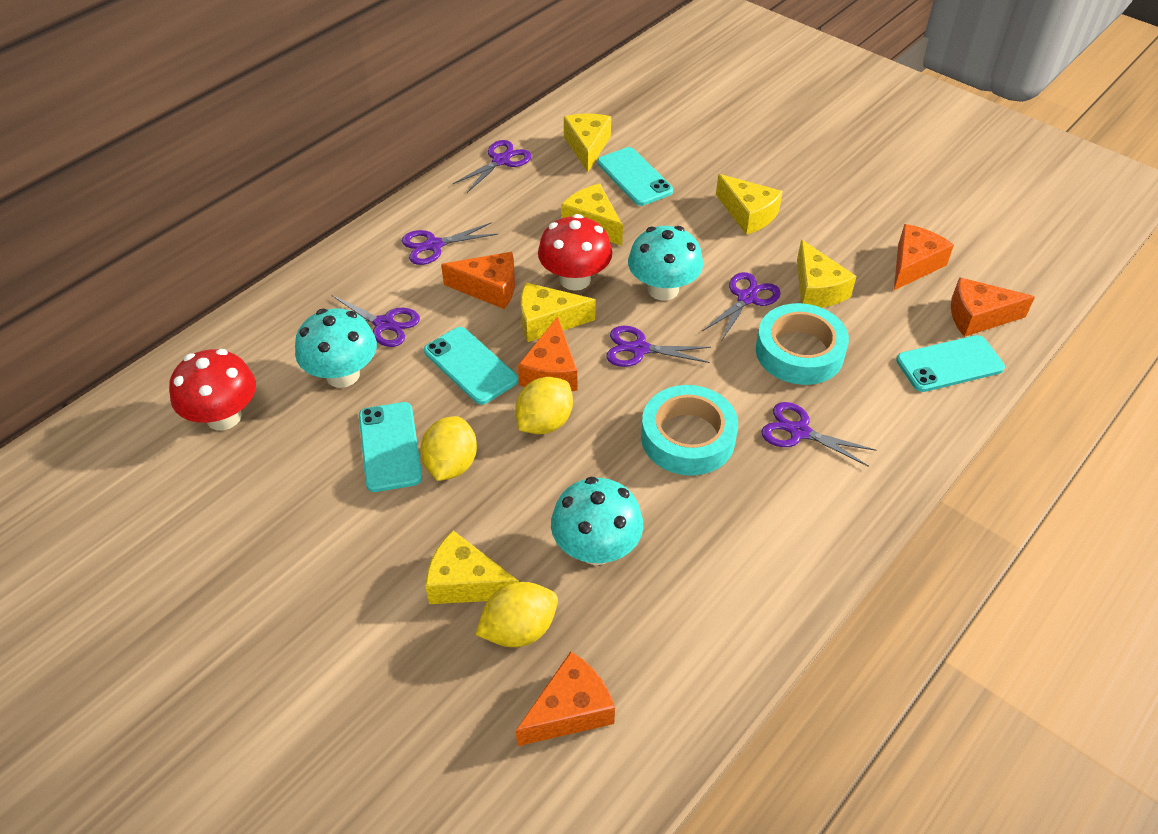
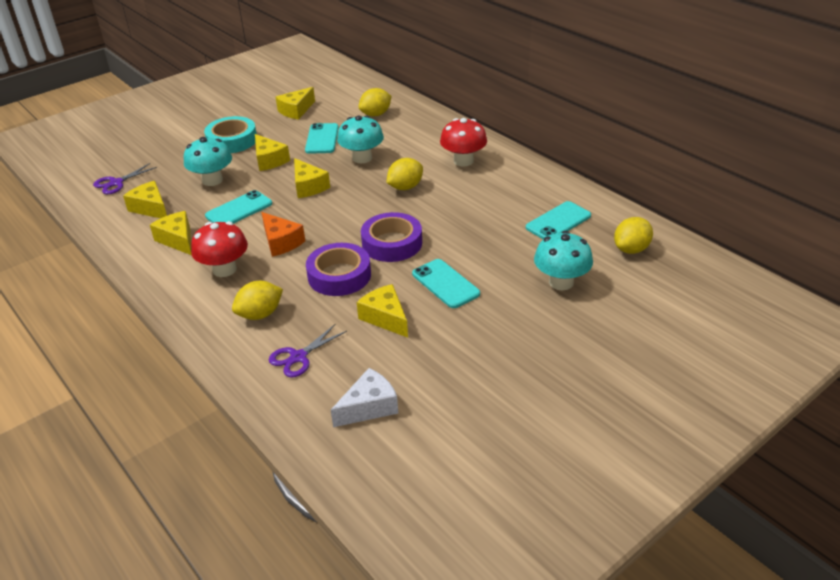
orange cheese: 5 -> 1
purple scissors: 6 -> 2
purple tape: 0 -> 2
turquoise tape: 2 -> 1
white cheese: 0 -> 1
yellow lemon: 3 -> 4

